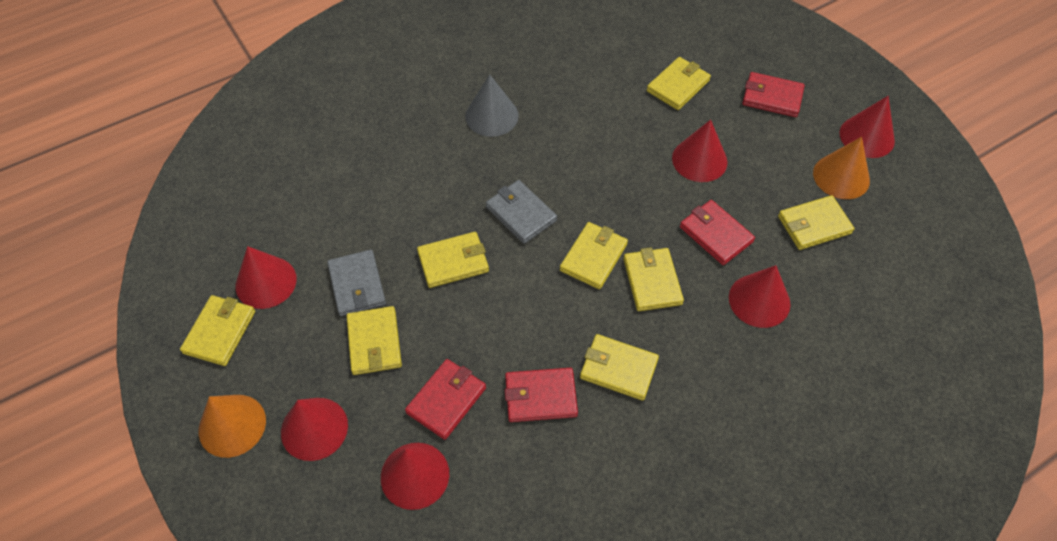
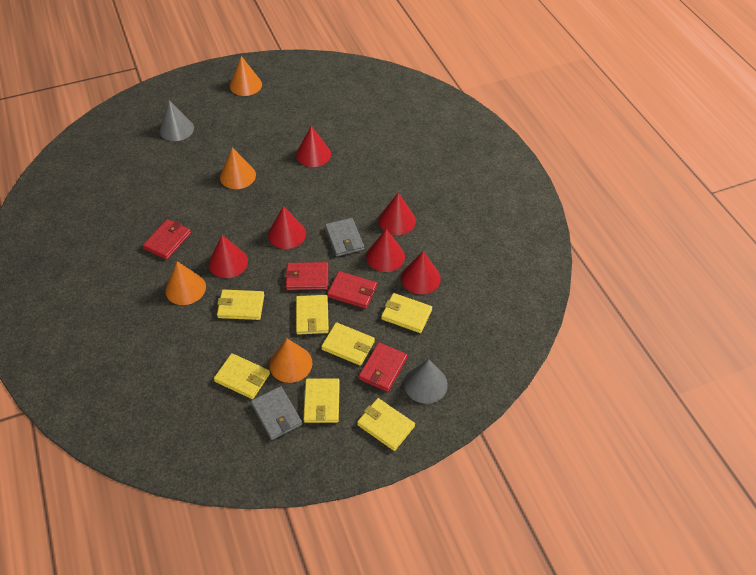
grey cone: 1 -> 2
orange cone: 2 -> 4
yellow wallet: 8 -> 7

